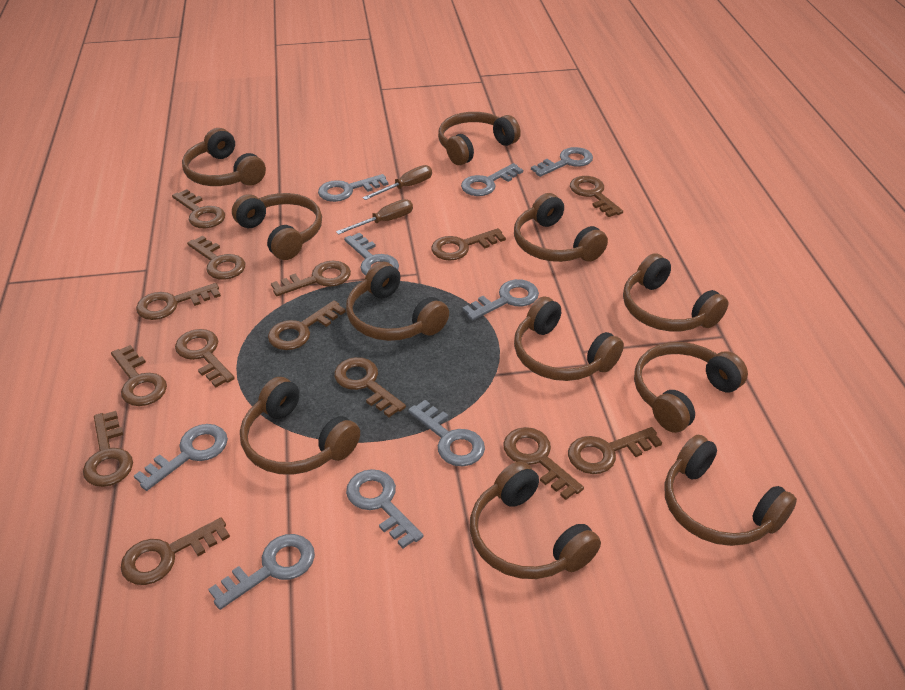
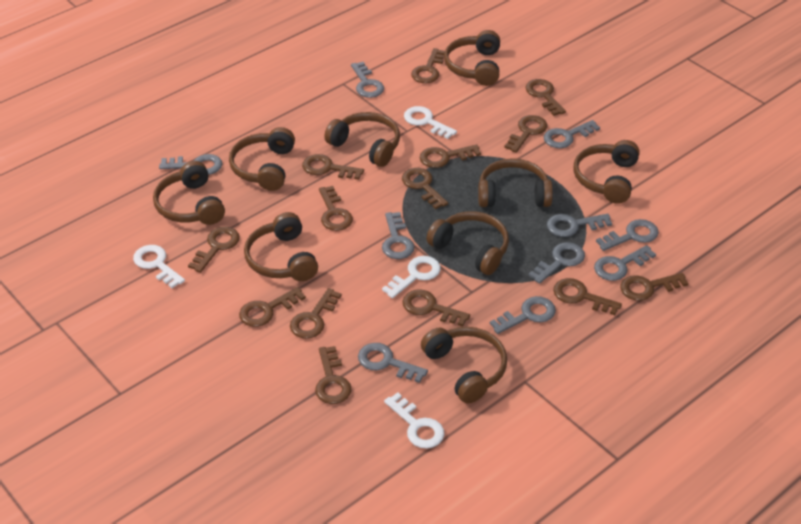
brown headphones: 11 -> 9
brown screwdriver: 2 -> 0
grey key: 9 -> 10
white key: 0 -> 4

